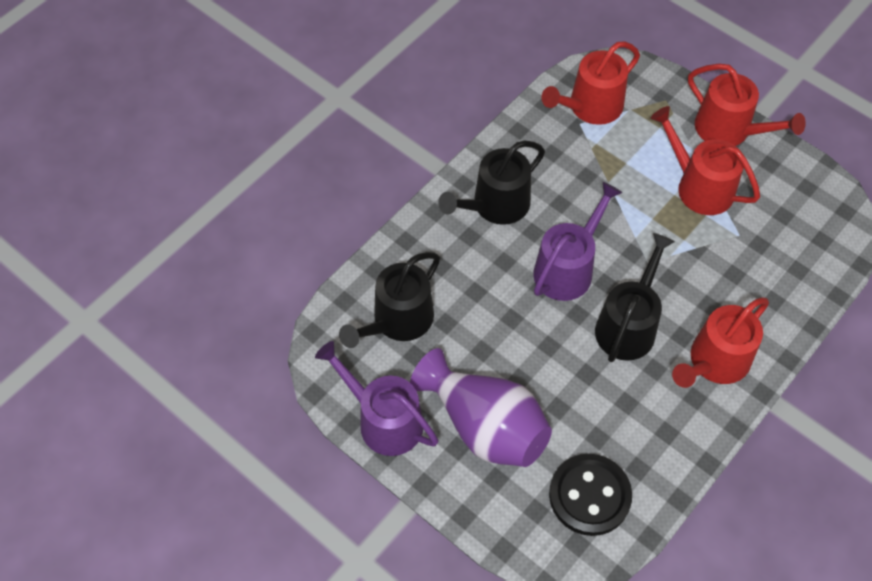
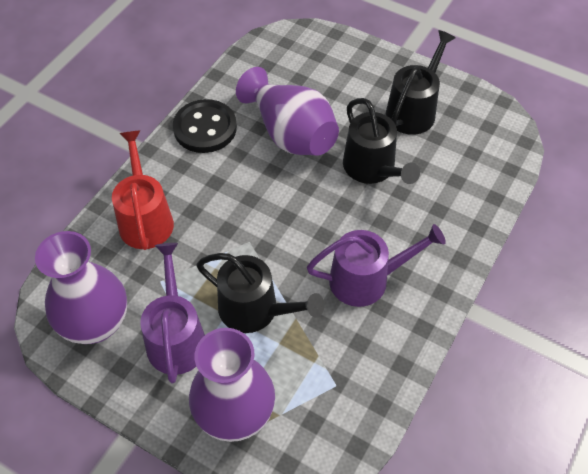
purple vase: 1 -> 3
red watering can: 4 -> 1

